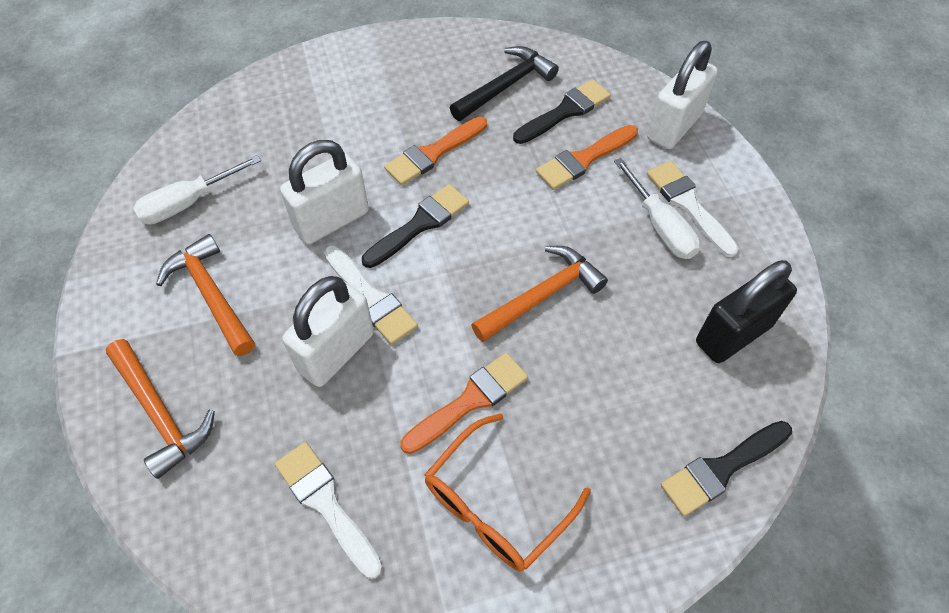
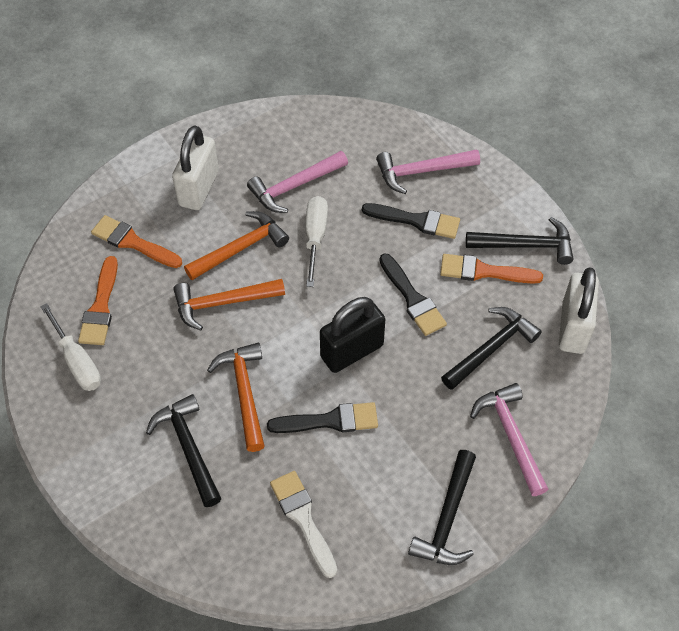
black hammer: 1 -> 4
orange glasses: 1 -> 0
pink hammer: 0 -> 3
white brush: 3 -> 1
white padlock: 3 -> 2

